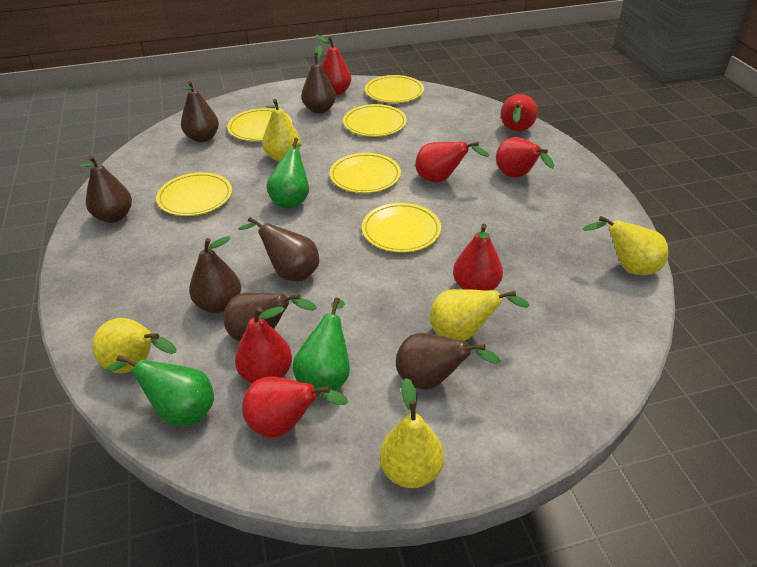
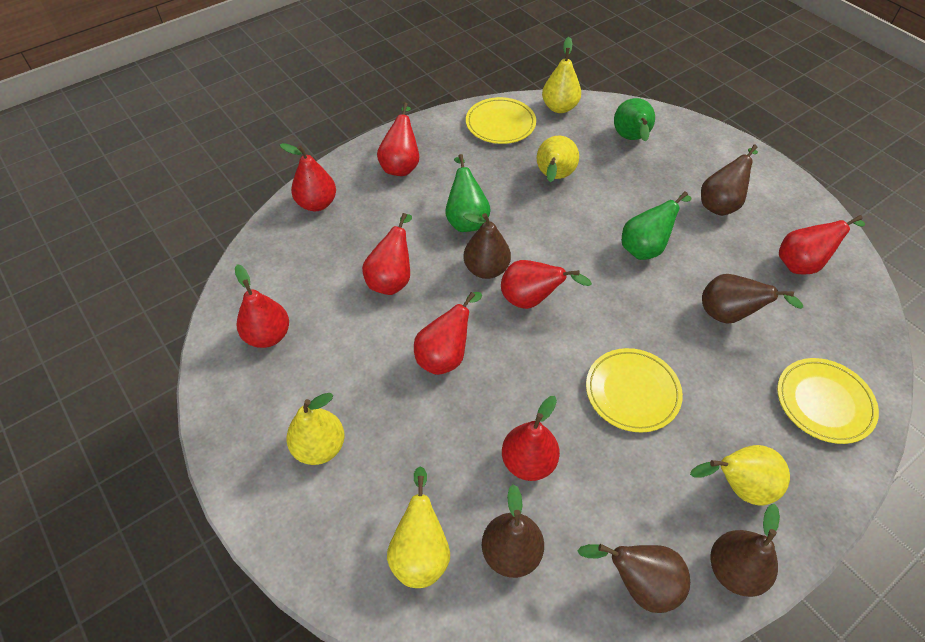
brown pear: 7 -> 6
red pear: 7 -> 8
yellow plate: 6 -> 3

